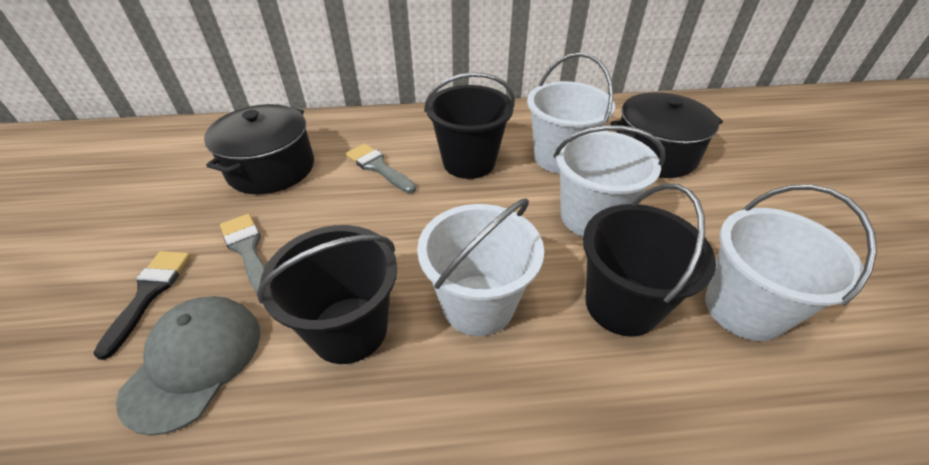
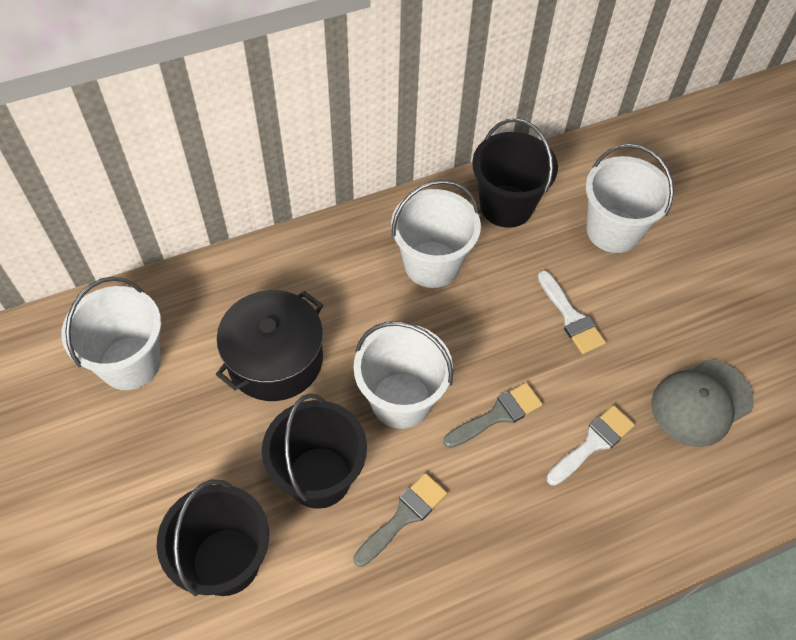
black brush: 1 -> 0
black pot: 2 -> 1
white brush: 0 -> 2

